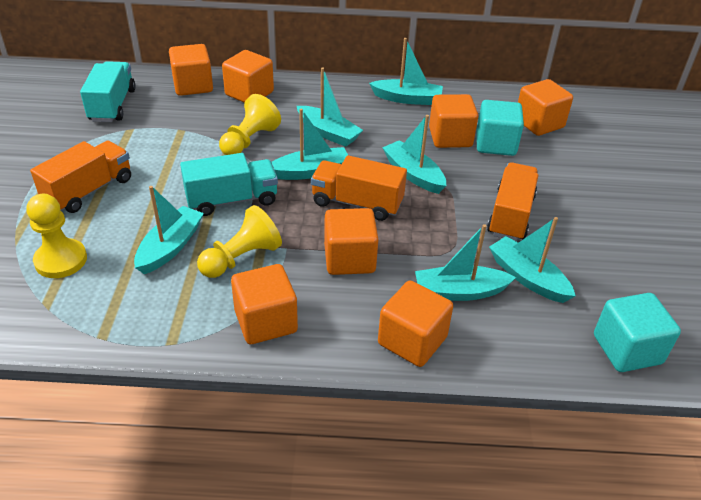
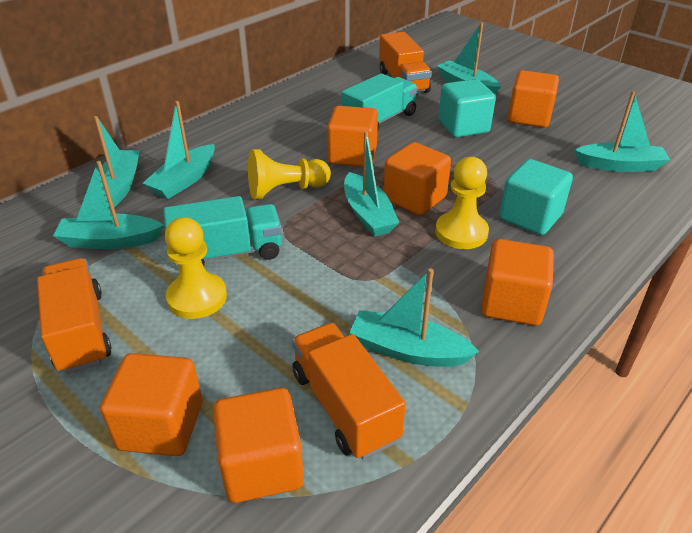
orange cube: 7 -> 6

